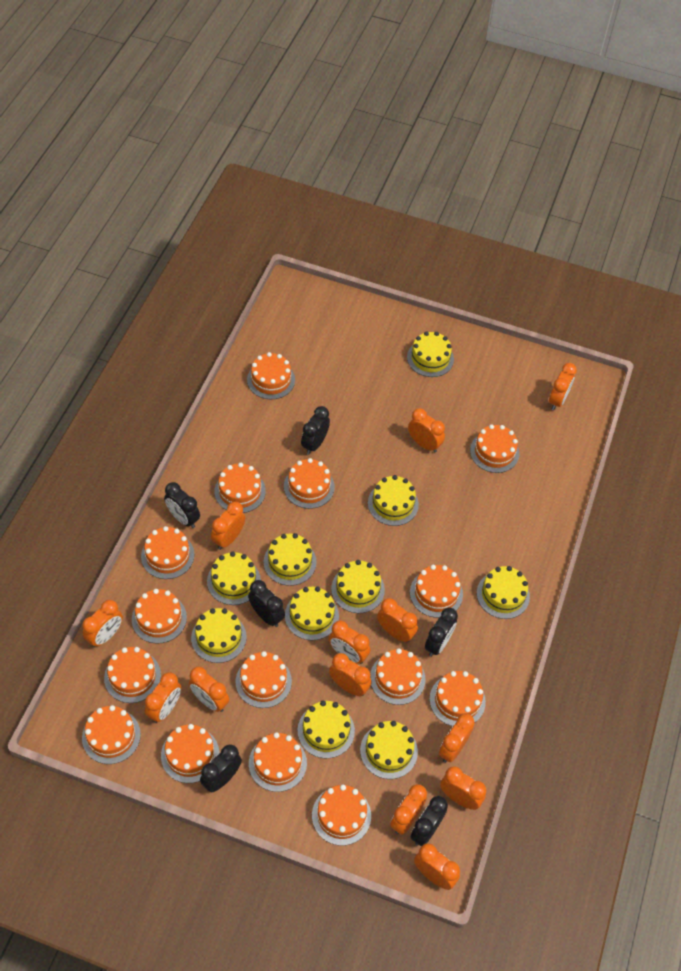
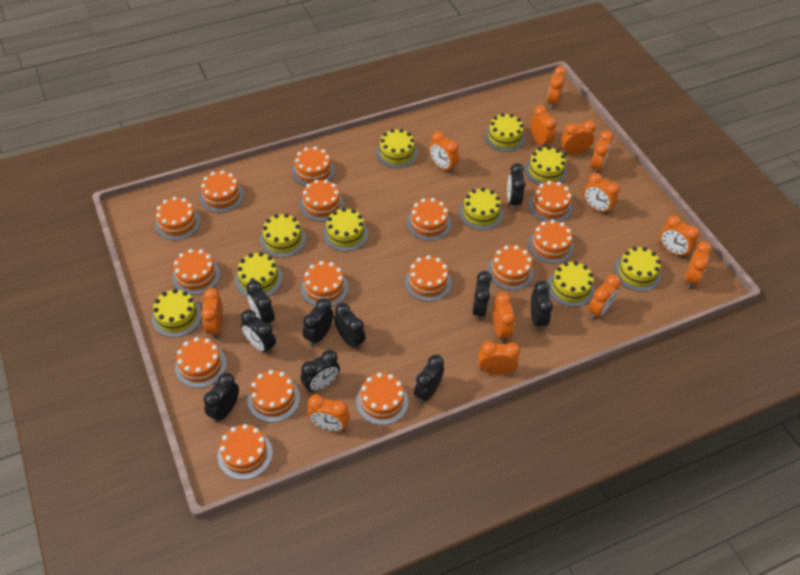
black clock: 6 -> 10

